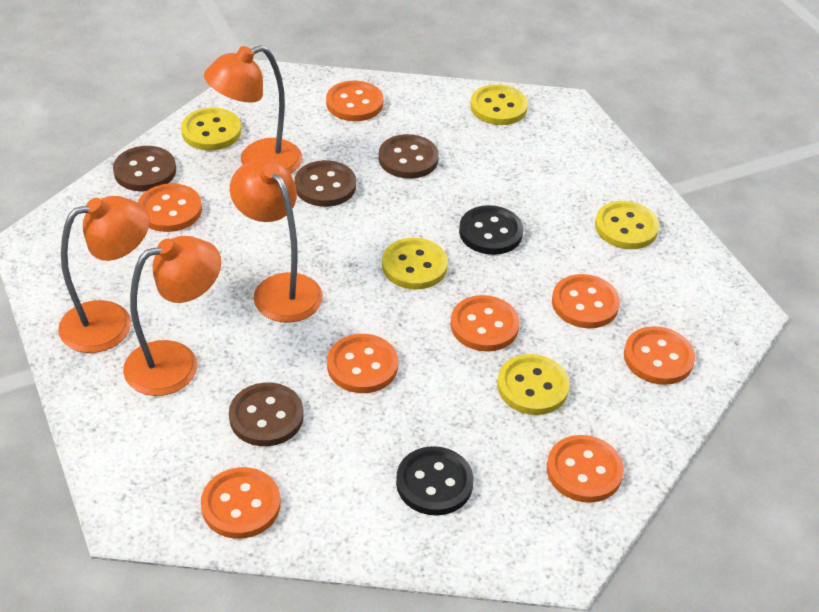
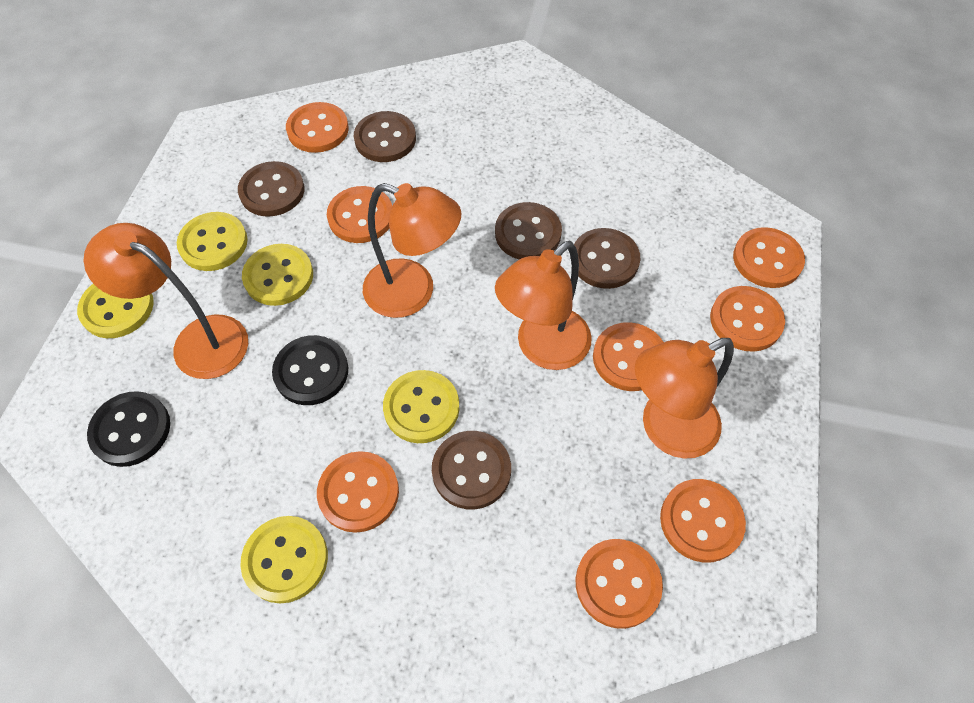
brown button: 4 -> 5

